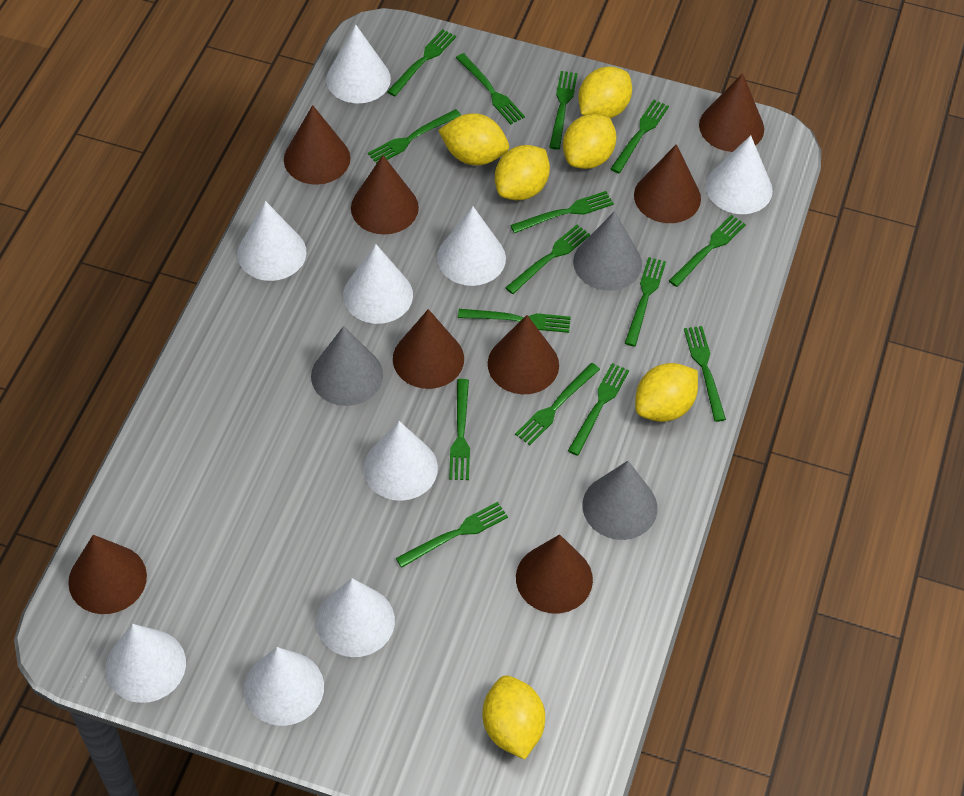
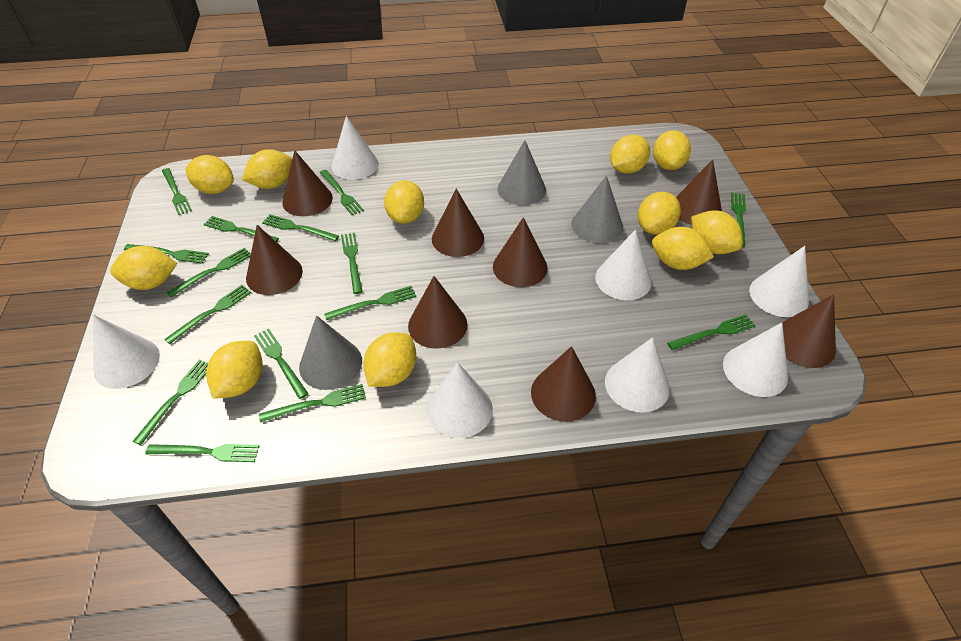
white cone: 9 -> 7
yellow lemon: 6 -> 11

